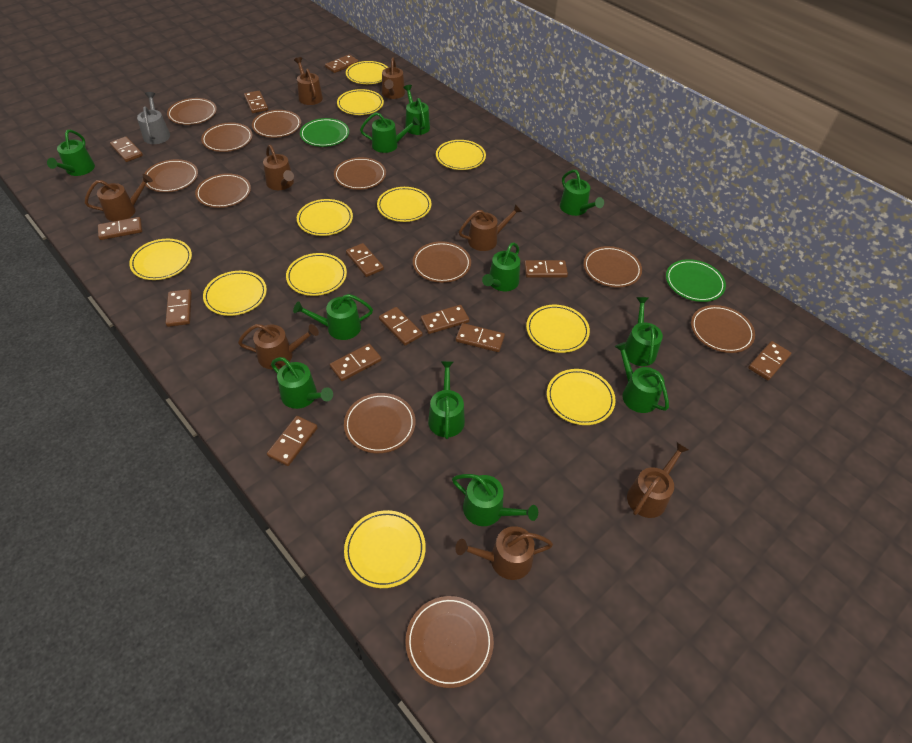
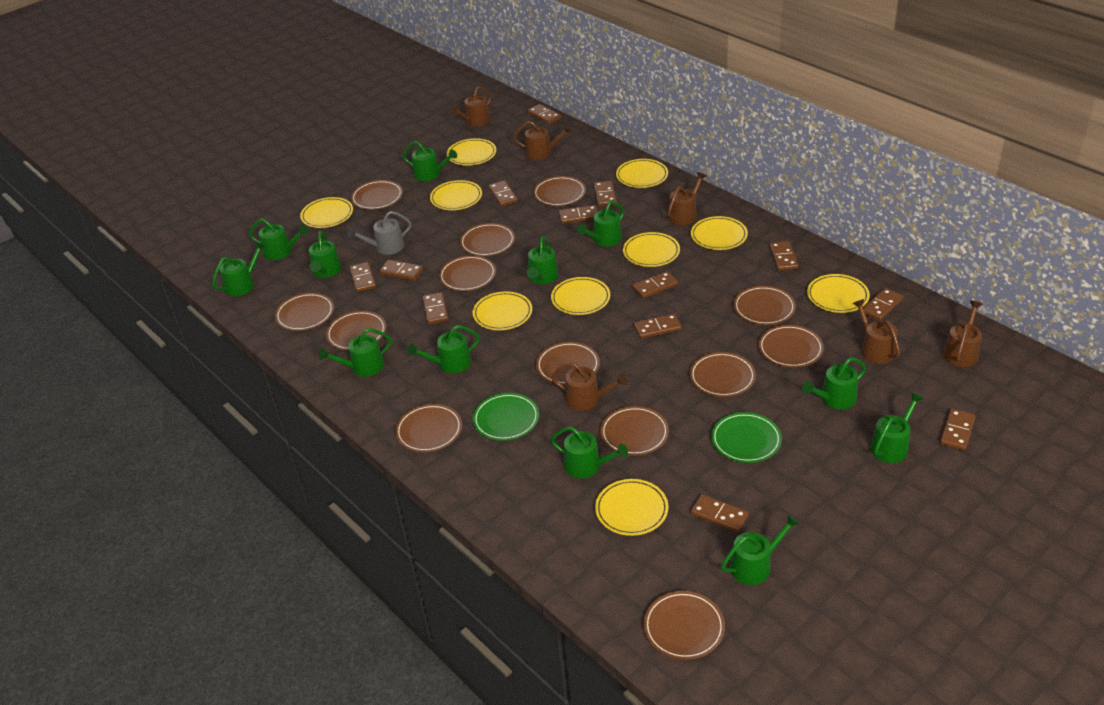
brown plate: 11 -> 13
brown watering can: 8 -> 6
green watering can: 11 -> 12
yellow plate: 11 -> 10

